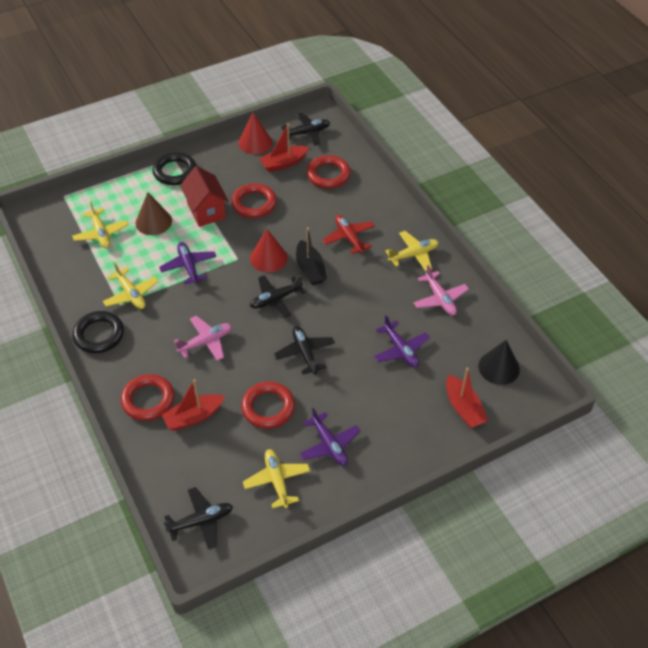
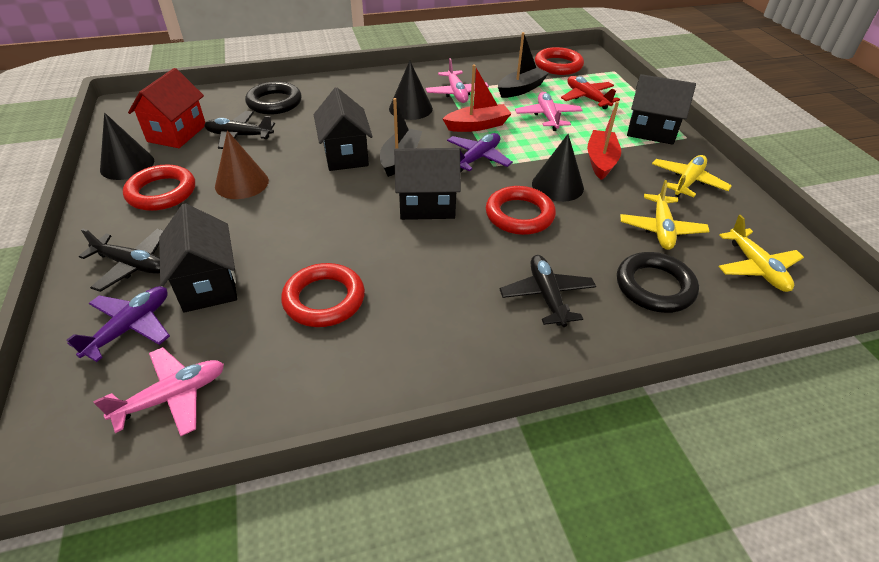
black boat: 1 -> 2
black cone: 1 -> 3
black house: 0 -> 4
black plane: 4 -> 3
pink plane: 2 -> 3
purple plane: 3 -> 2
red boat: 3 -> 2
red cone: 2 -> 0
yellow plane: 4 -> 3

